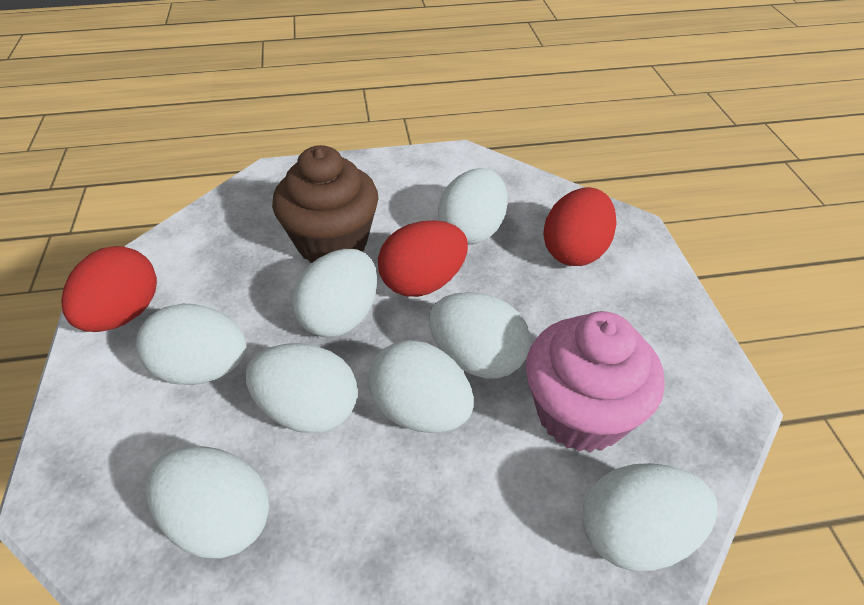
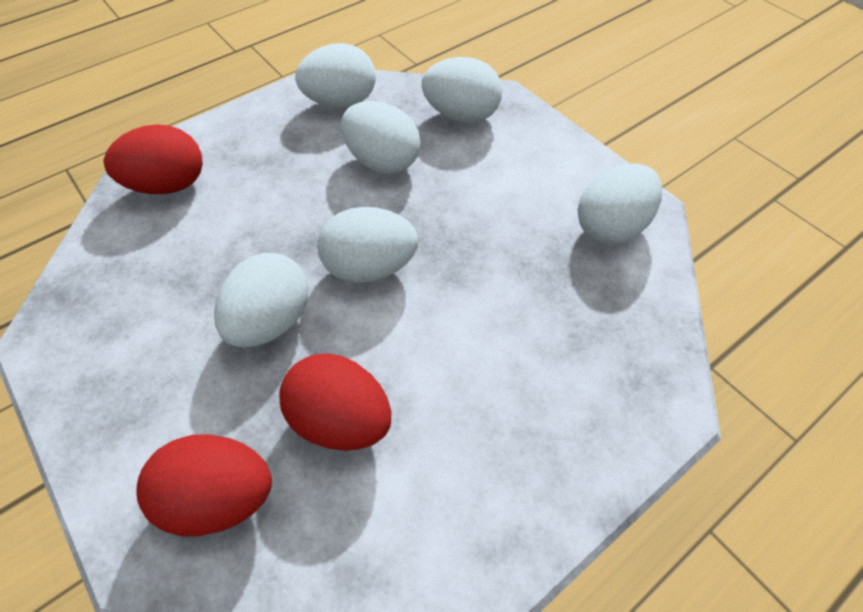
brown cupcake: 1 -> 0
pink cupcake: 1 -> 0
white egg: 8 -> 6

